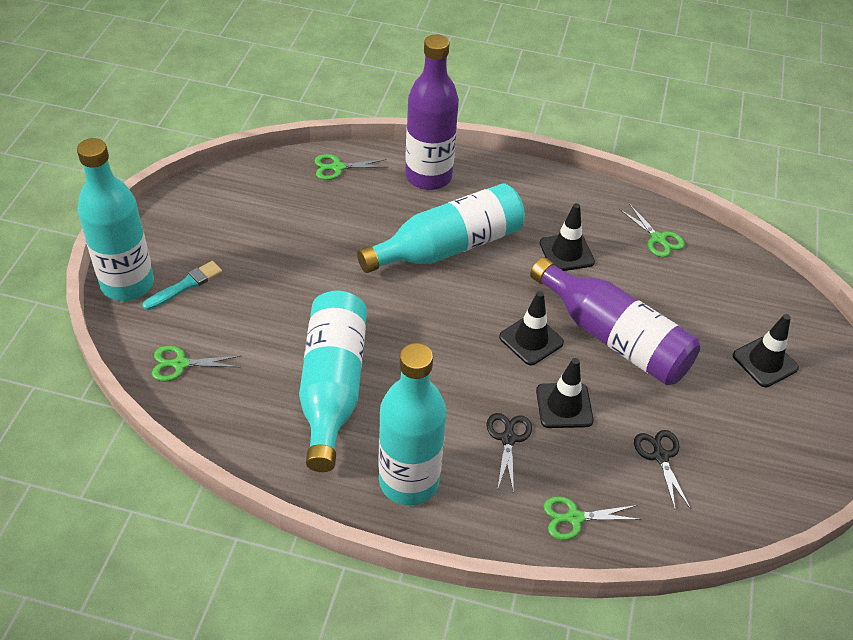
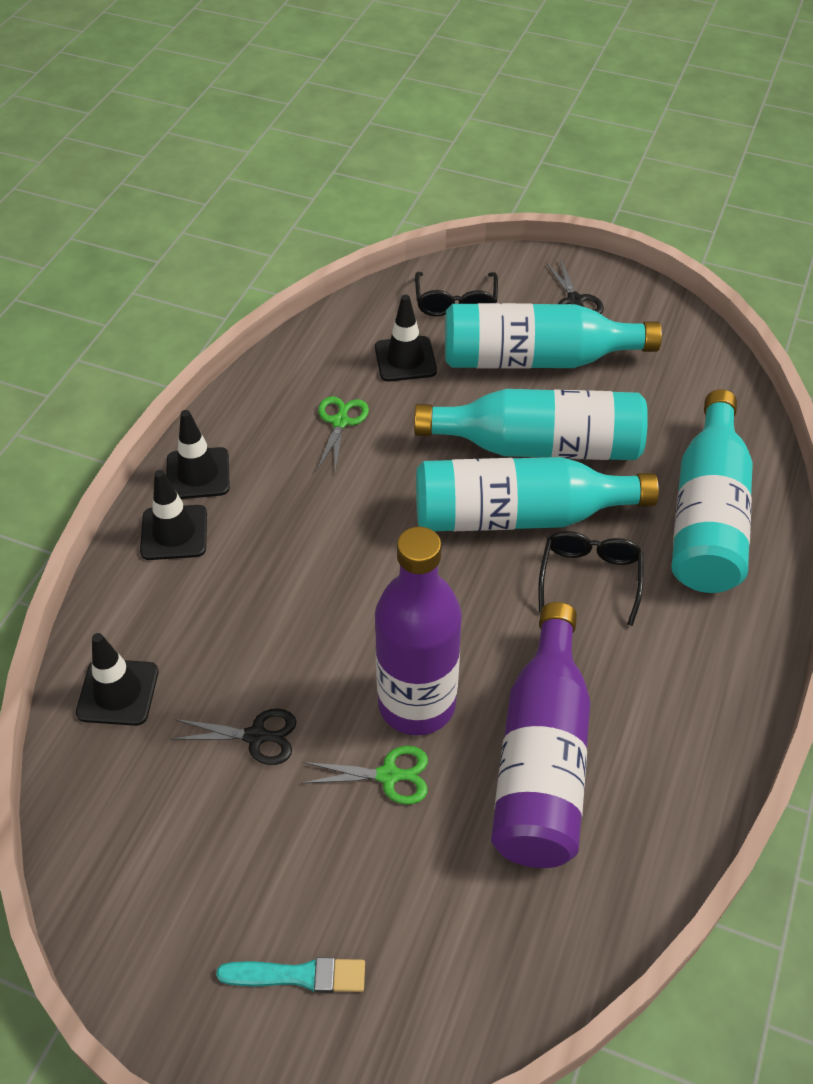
black glasses: 0 -> 2
green scissors: 4 -> 2

